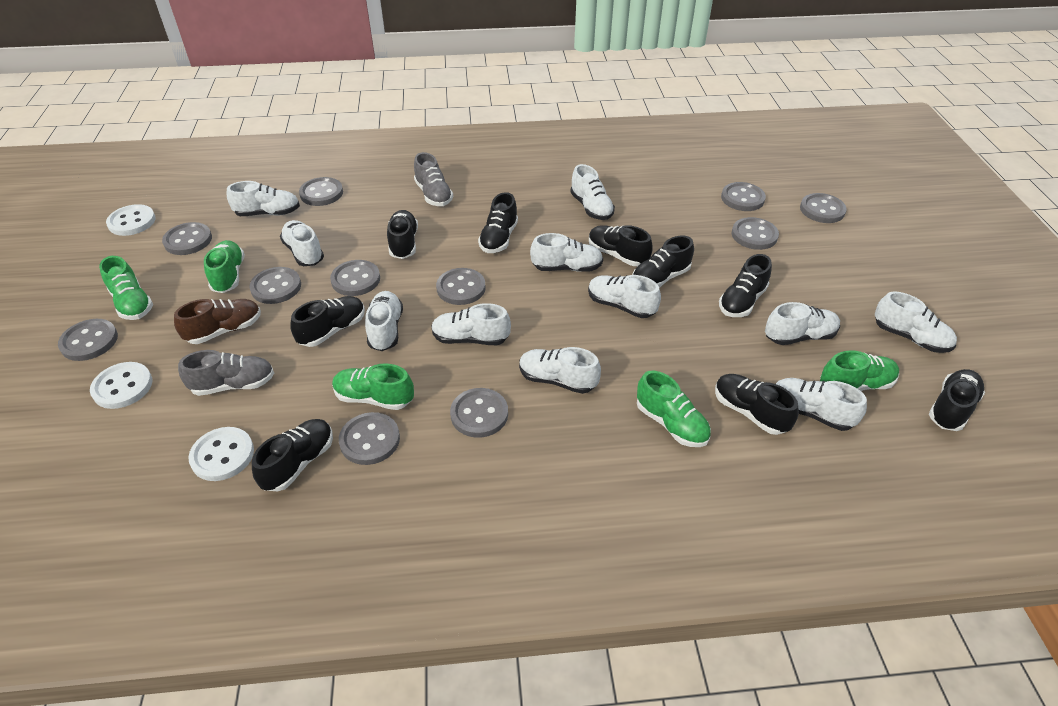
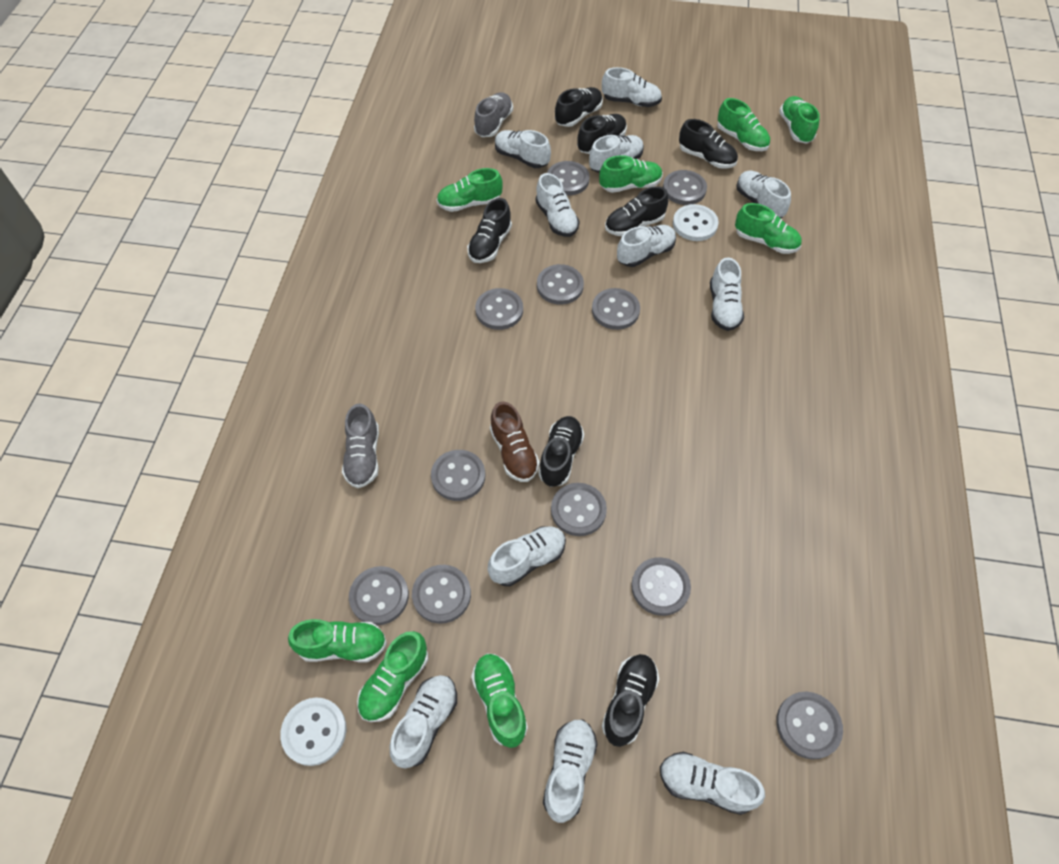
black shoe: 9 -> 7
green shoe: 5 -> 8
white button: 3 -> 2

